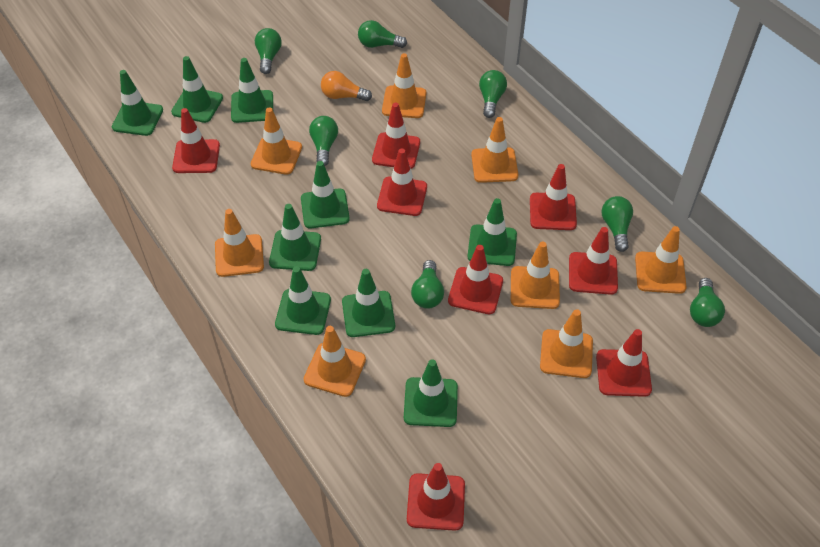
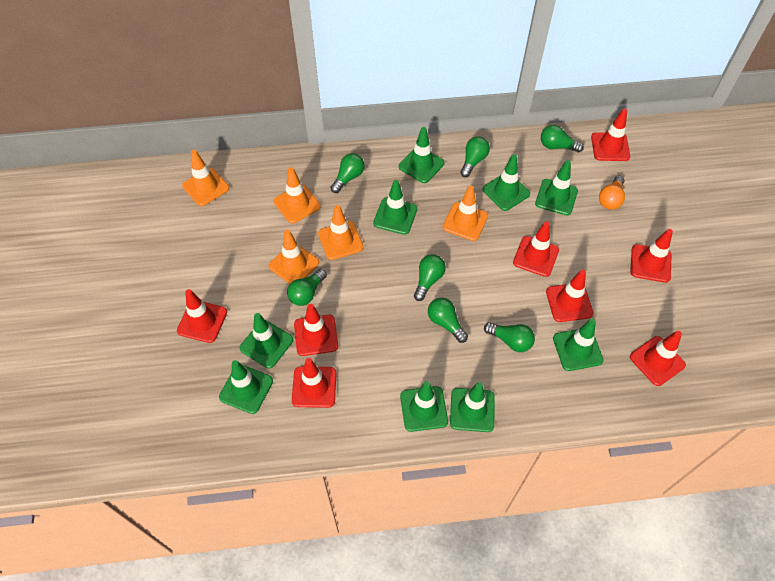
orange traffic cone: 8 -> 5

